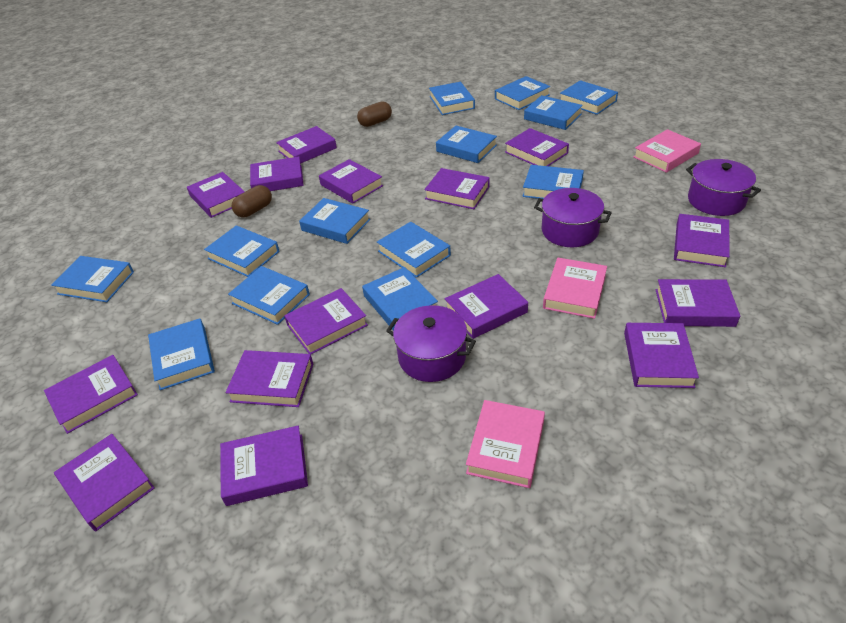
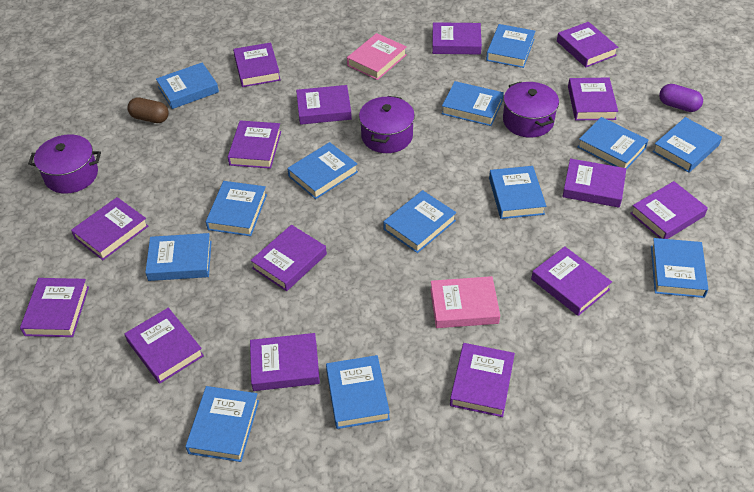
brown capsule: 2 -> 1
pink book: 3 -> 2
purple capsule: 0 -> 1

